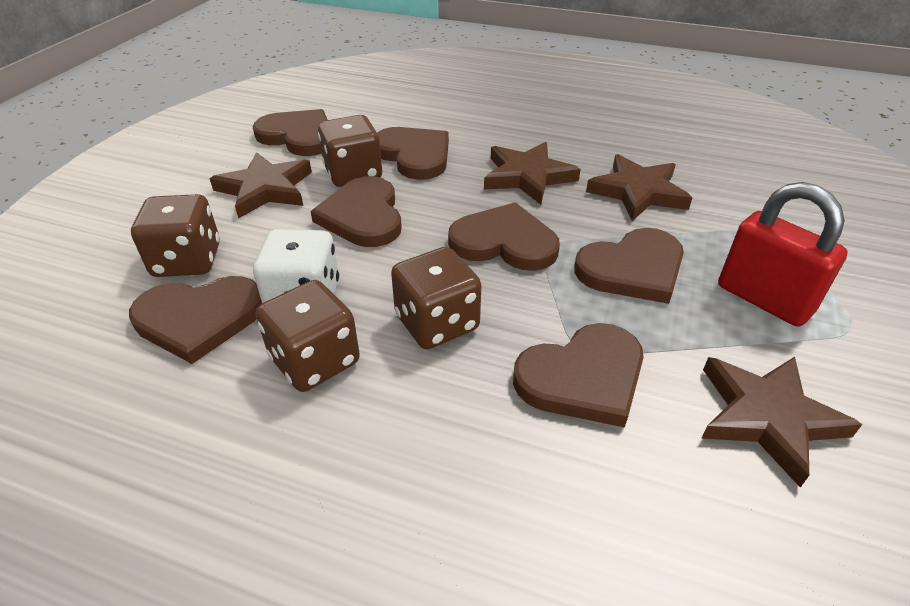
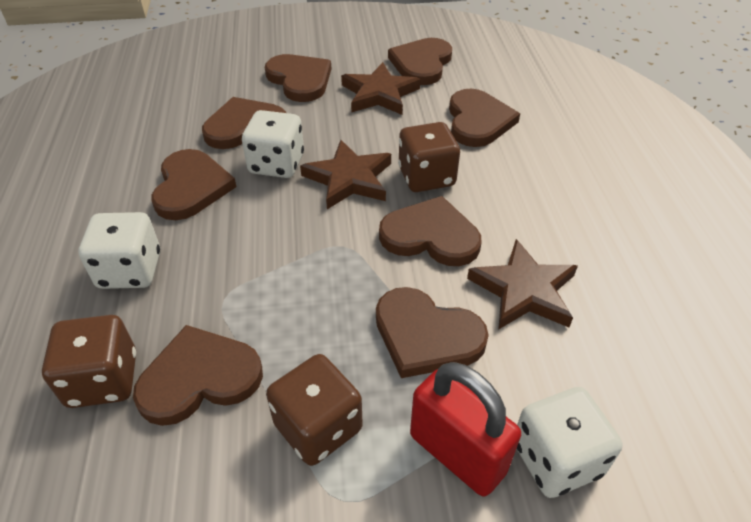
brown dice: 4 -> 3
brown heart: 7 -> 8
brown star: 4 -> 3
white dice: 1 -> 3

